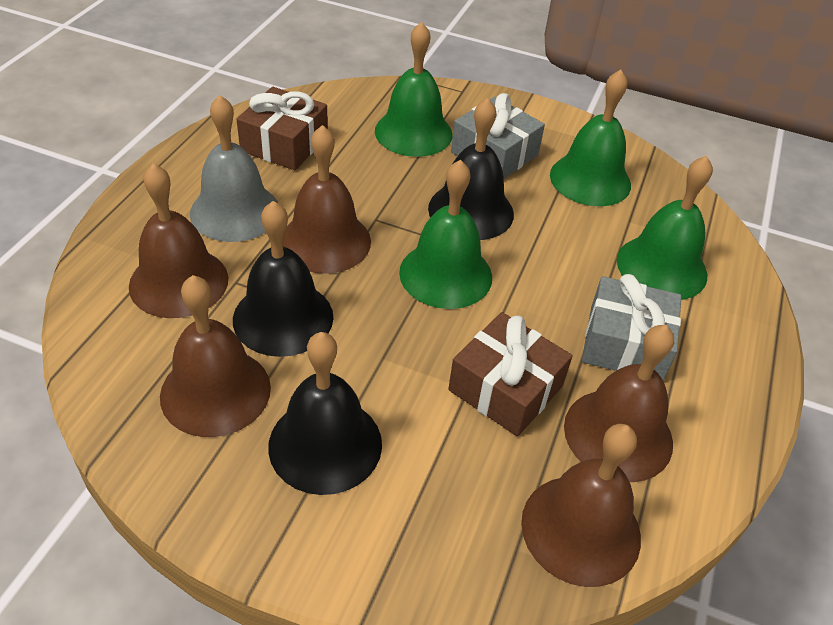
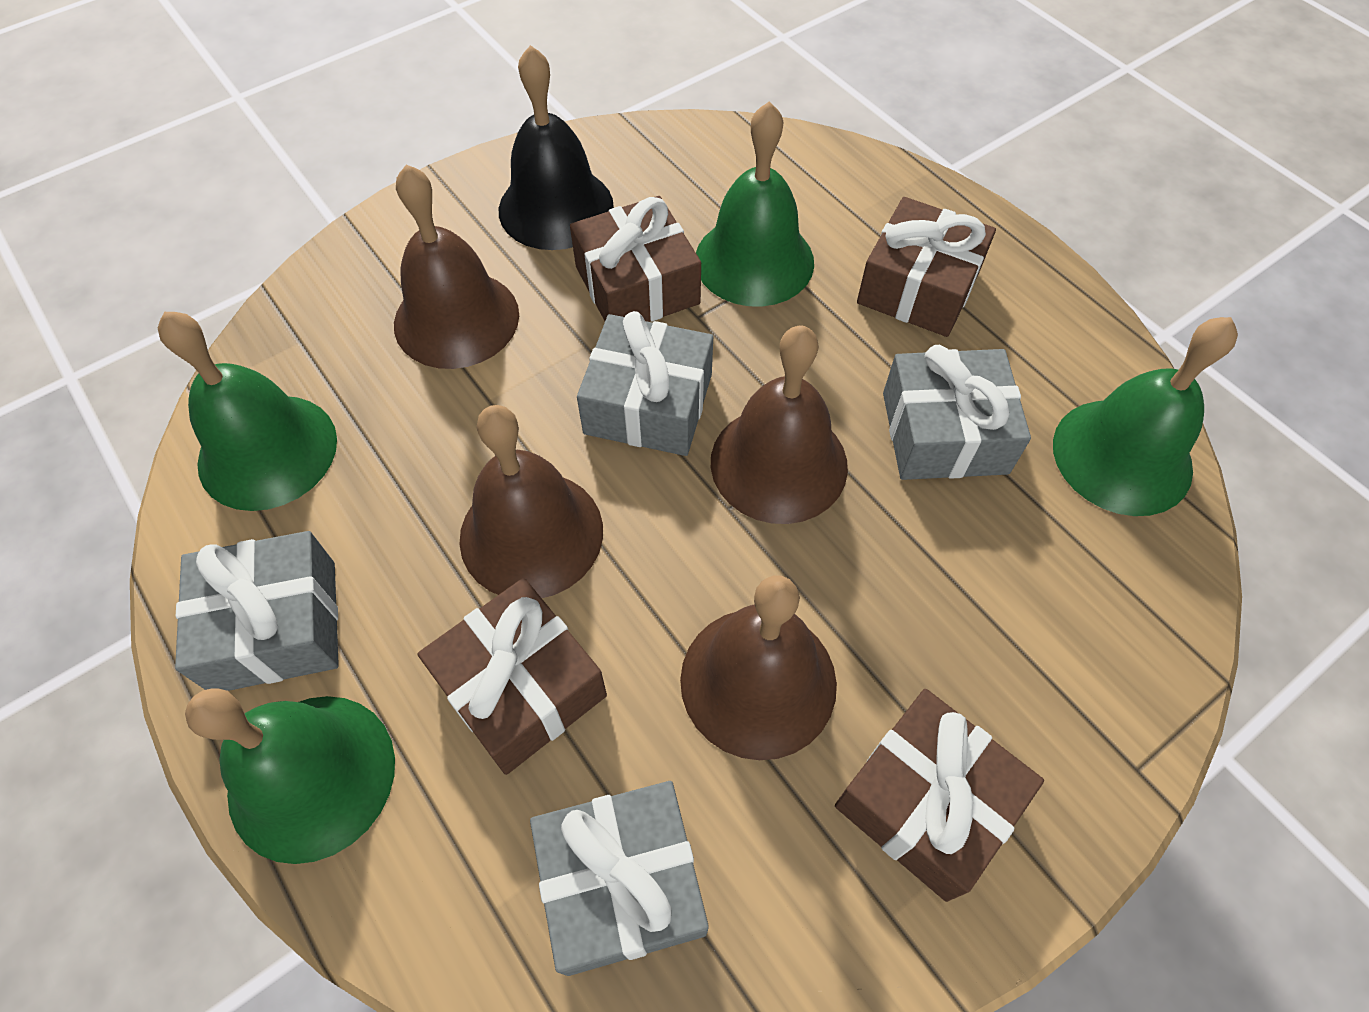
black bell: 3 -> 1
brown bell: 5 -> 4
brown gift: 2 -> 4
grey bell: 1 -> 0
grey gift: 2 -> 4

